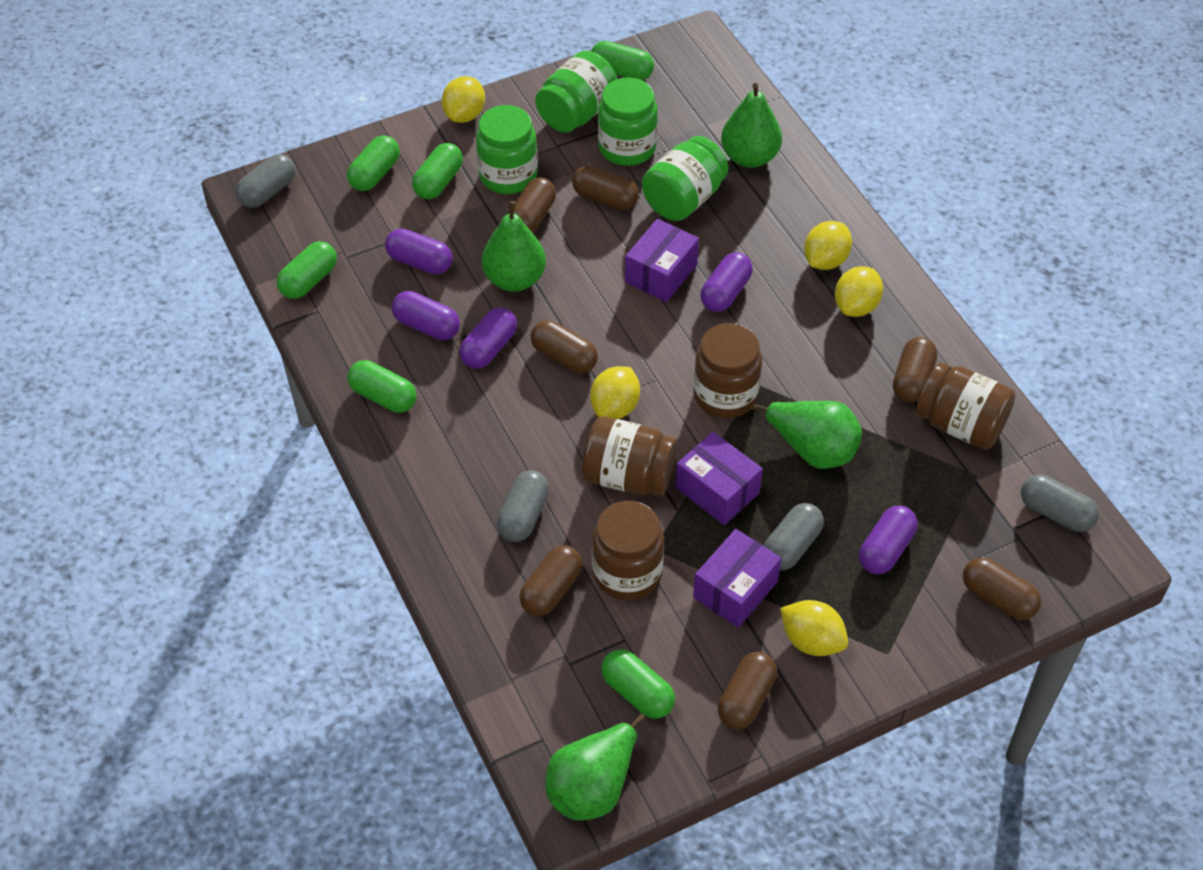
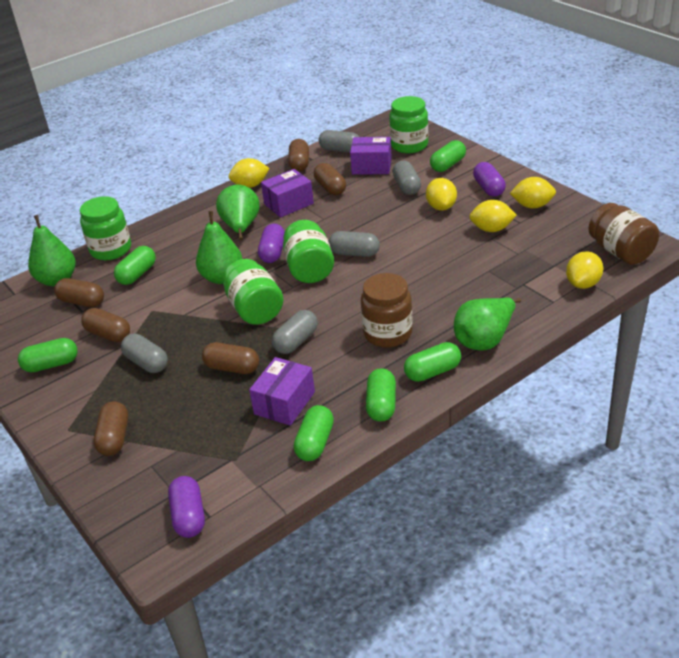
brown capsule: 7 -> 6
brown jar: 4 -> 2
grey capsule: 4 -> 5
purple capsule: 5 -> 3

